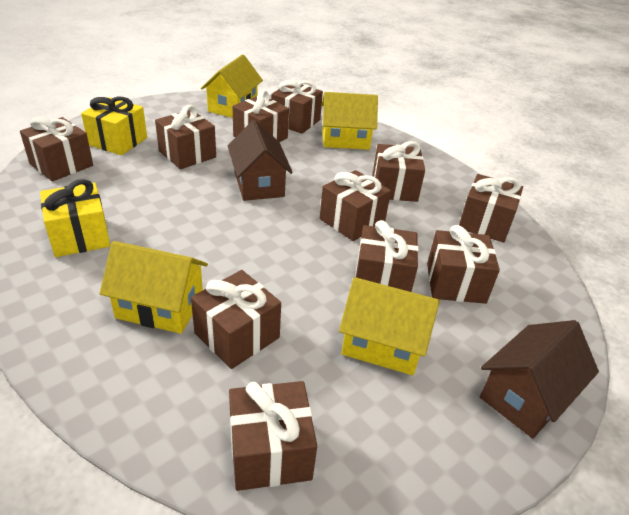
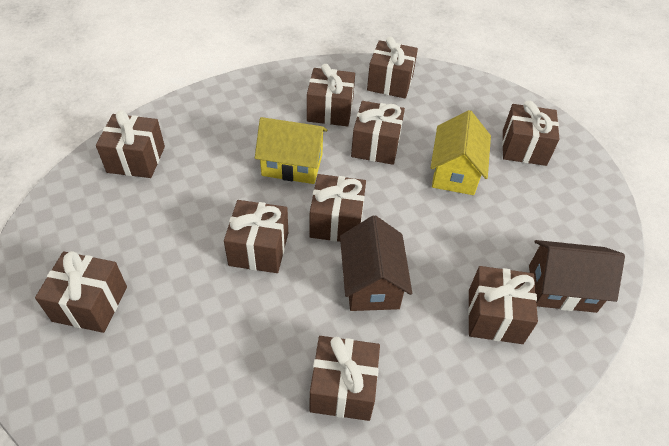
brown gift: 11 -> 10
yellow gift: 2 -> 0
yellow house: 4 -> 2

